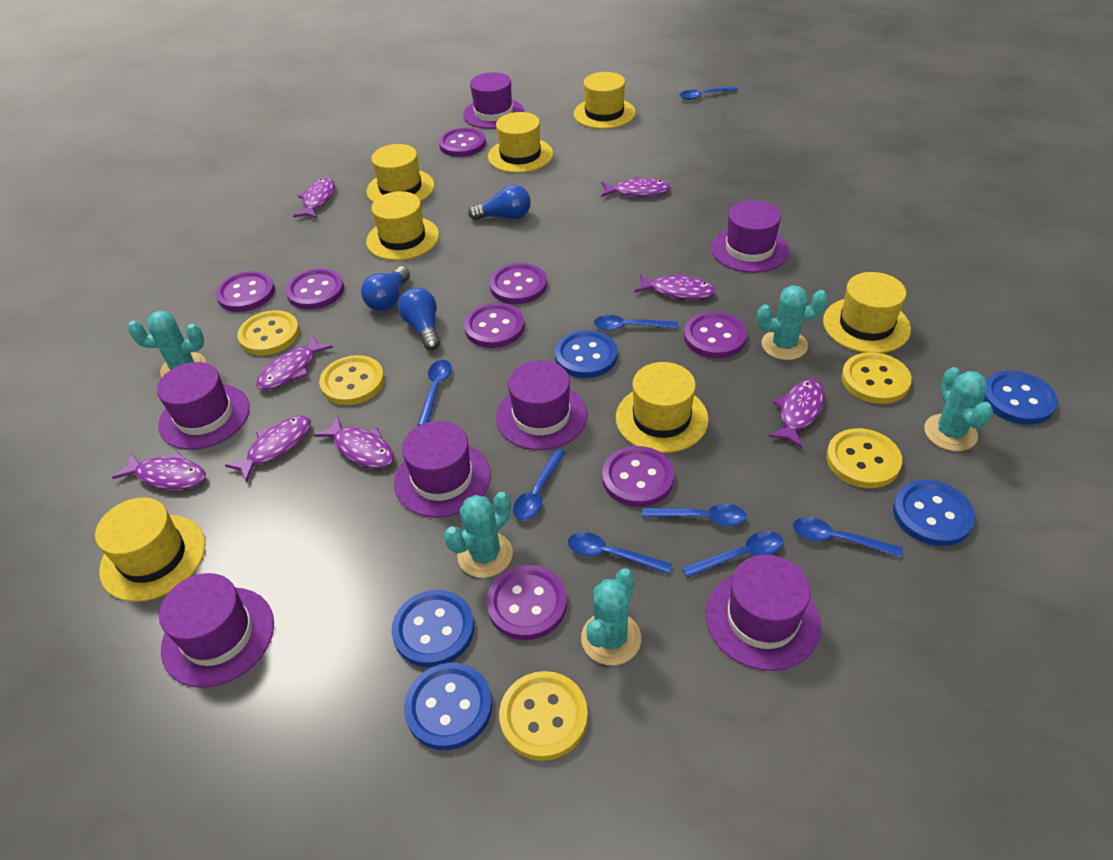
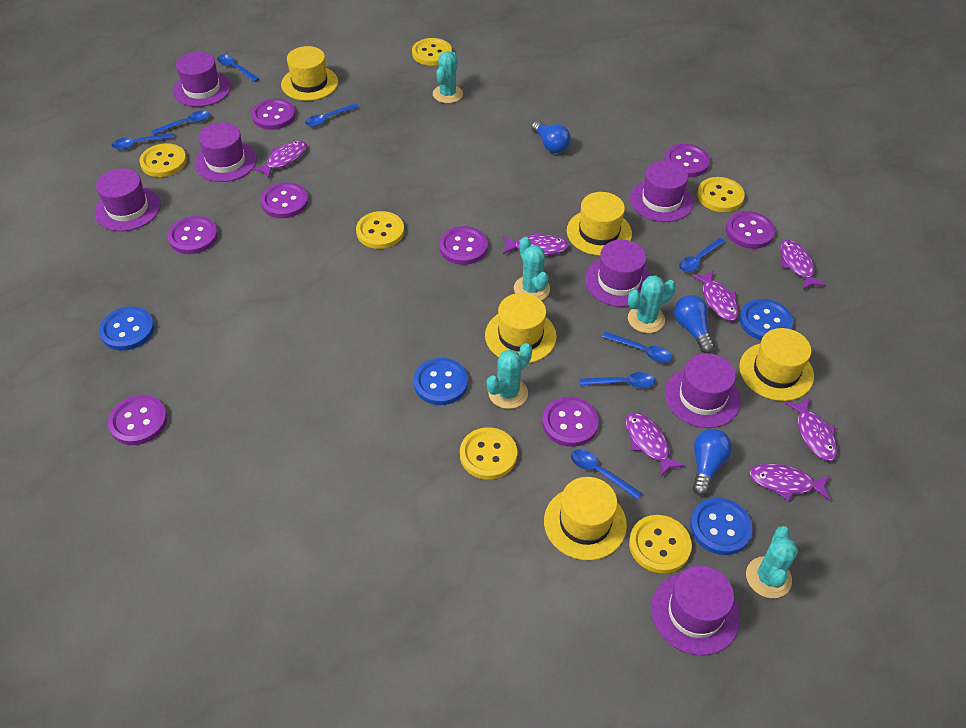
blue button: 5 -> 4
purple fish: 8 -> 7
yellow button: 5 -> 6
yellow hat: 7 -> 5

